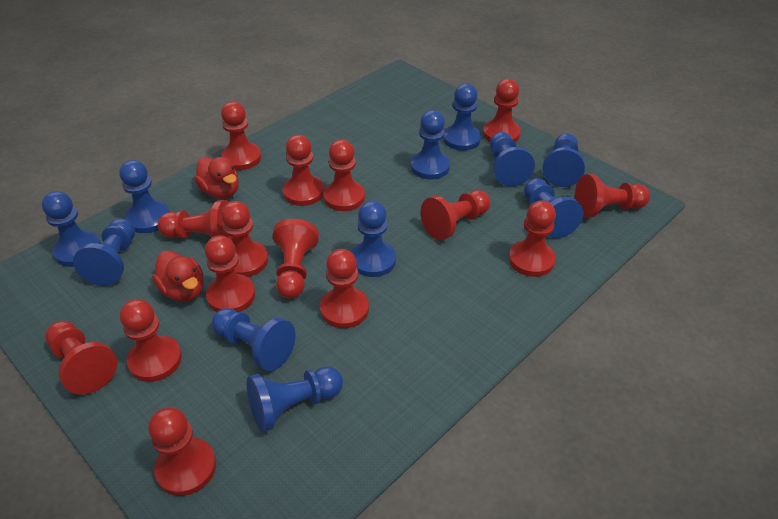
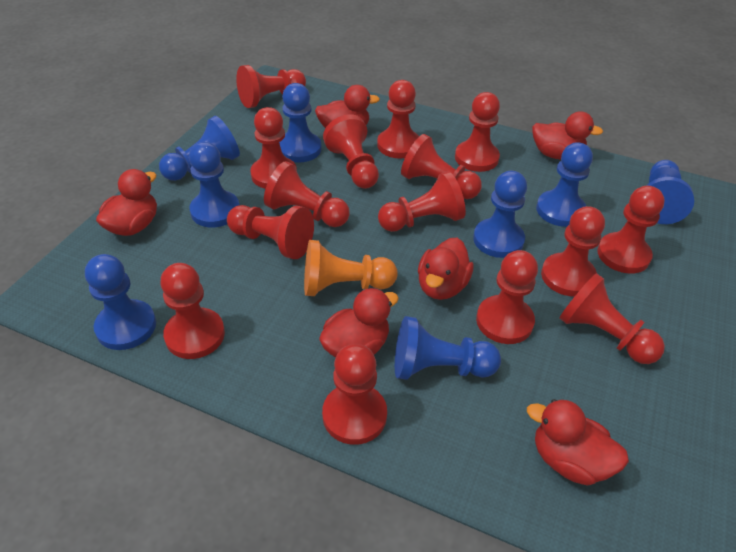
blue pawn: 11 -> 8
orange pawn: 0 -> 1
red duck: 2 -> 6

